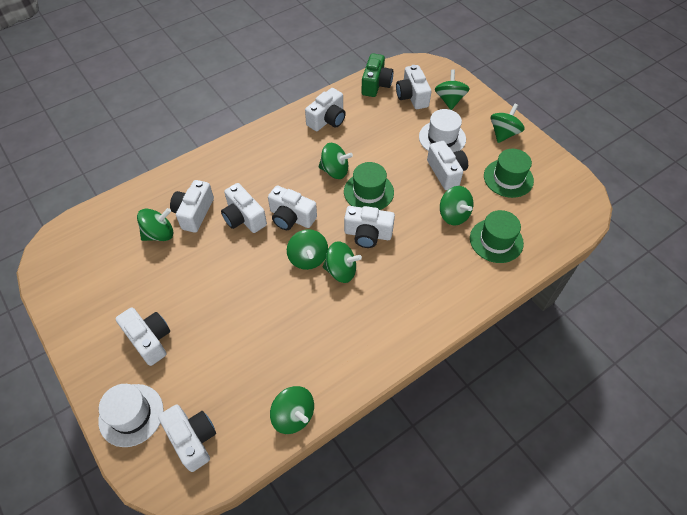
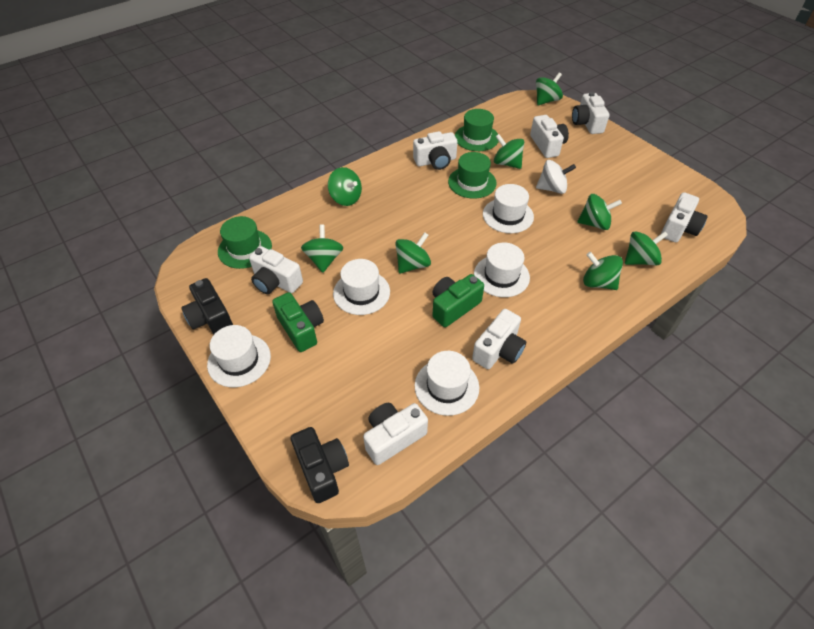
black camera: 0 -> 2
green camera: 1 -> 2
white camera: 9 -> 7
white hat: 2 -> 5
white spinning top: 0 -> 1

